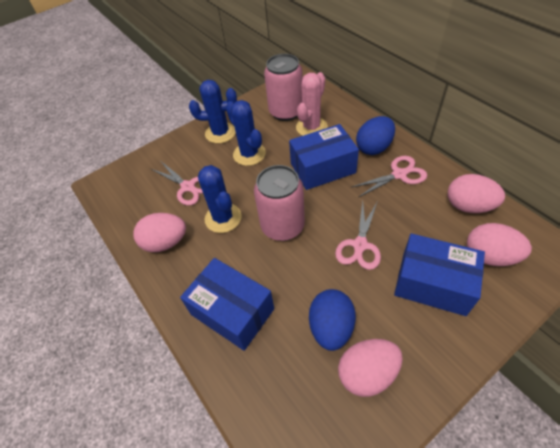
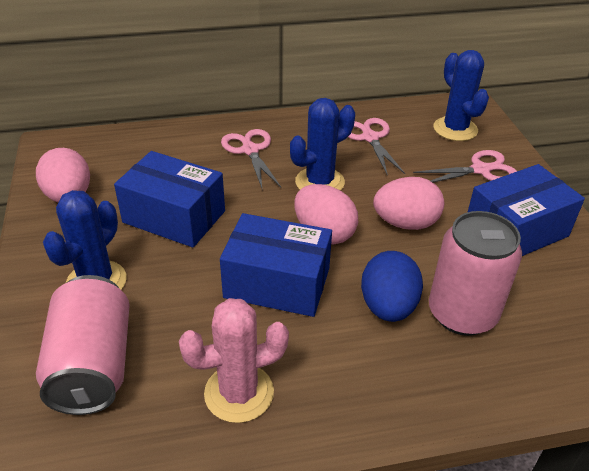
blue egg: 2 -> 1
pink egg: 4 -> 3

